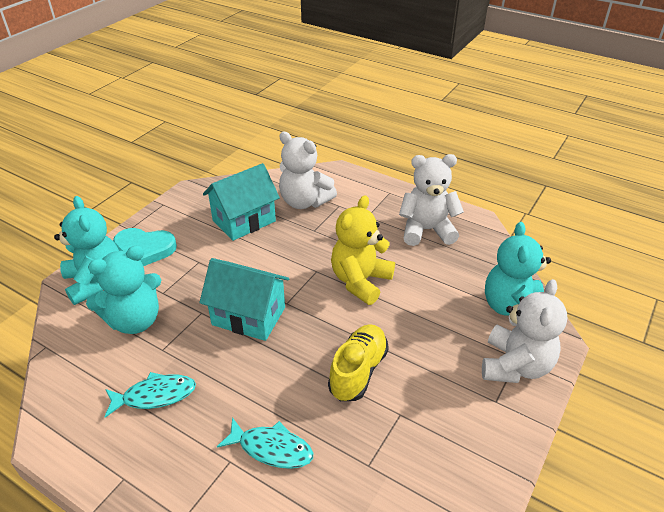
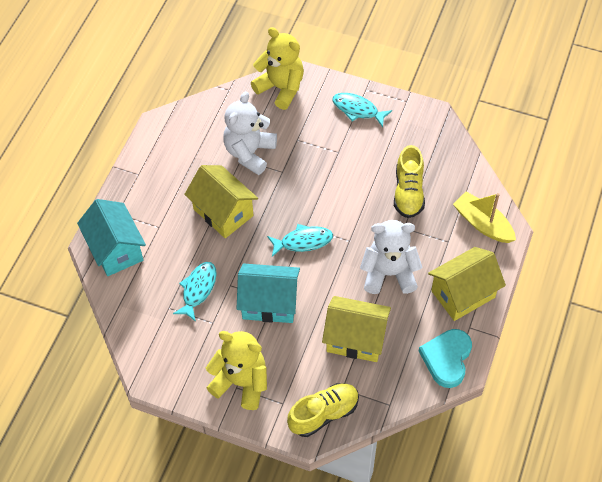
turquoise fish: 2 -> 3
turquoise teddy bear: 3 -> 0
white teddy bear: 3 -> 2
yellow boat: 0 -> 1
yellow house: 0 -> 3
yellow shoe: 1 -> 2
yellow teddy bear: 1 -> 2

